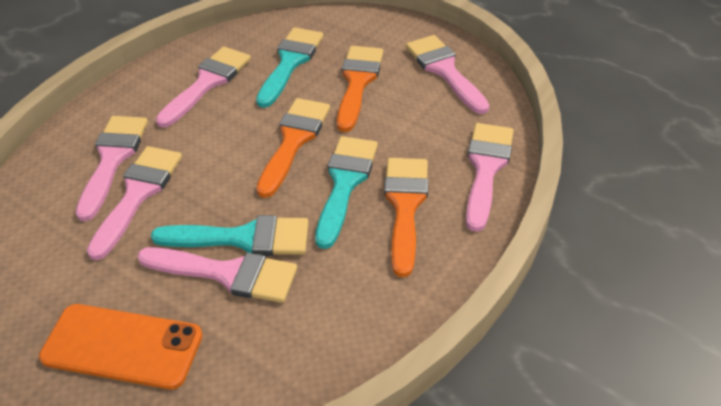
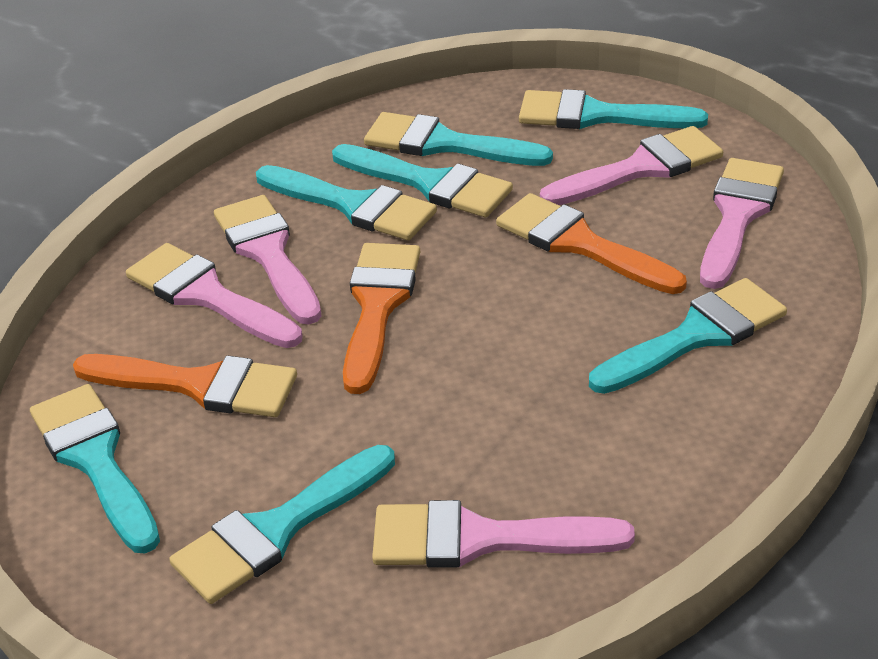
orange phone: 1 -> 0
pink brush: 6 -> 5
turquoise brush: 3 -> 7

